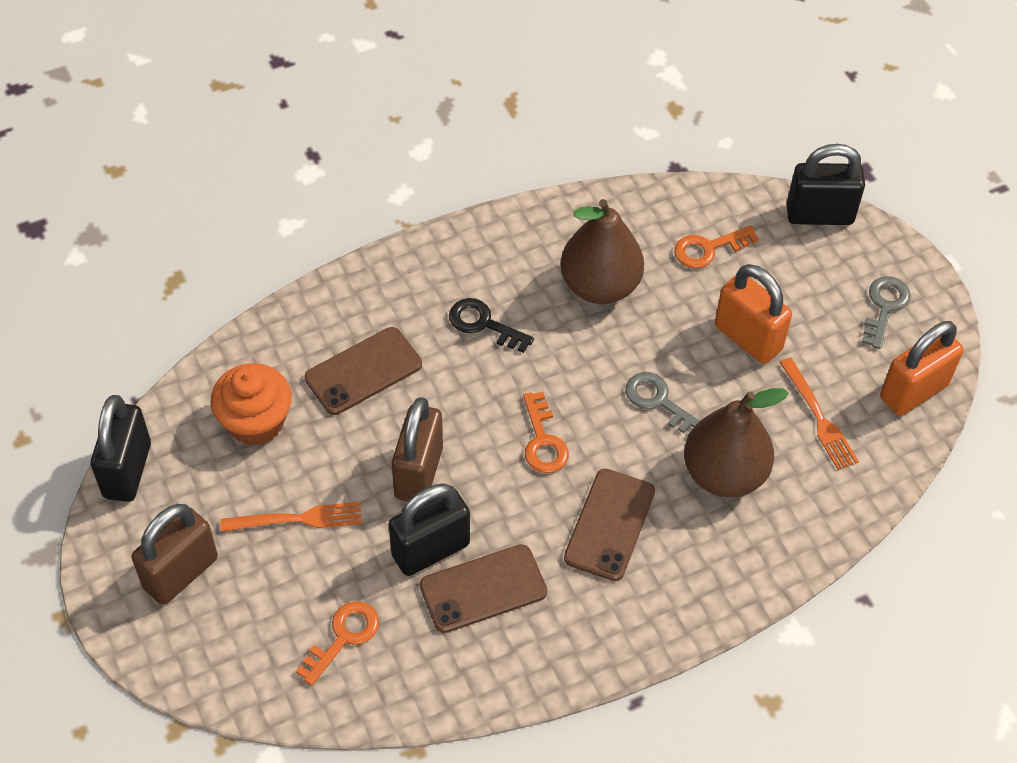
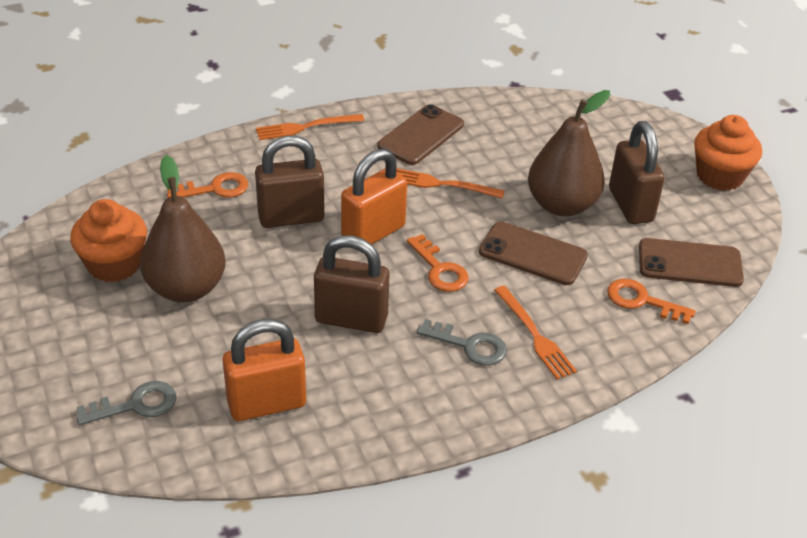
black key: 1 -> 0
black padlock: 3 -> 0
brown padlock: 2 -> 3
orange cupcake: 1 -> 2
orange fork: 2 -> 3

